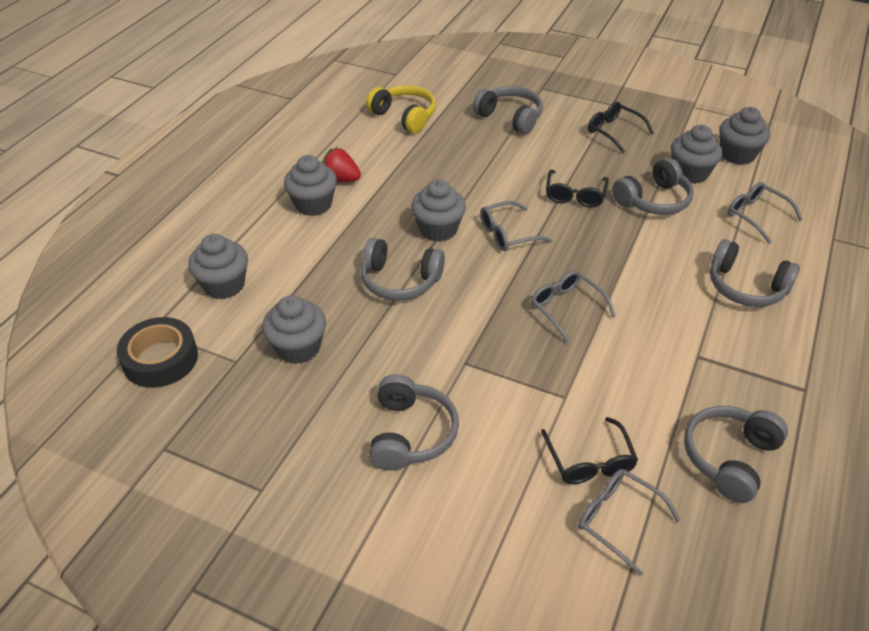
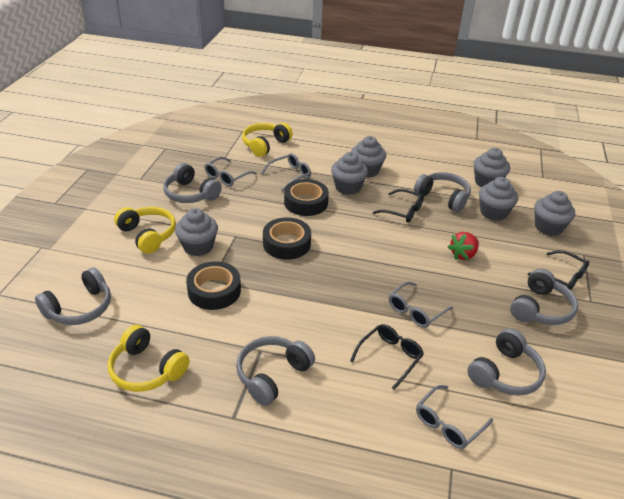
black tape: 1 -> 3
yellow headphones: 1 -> 3

